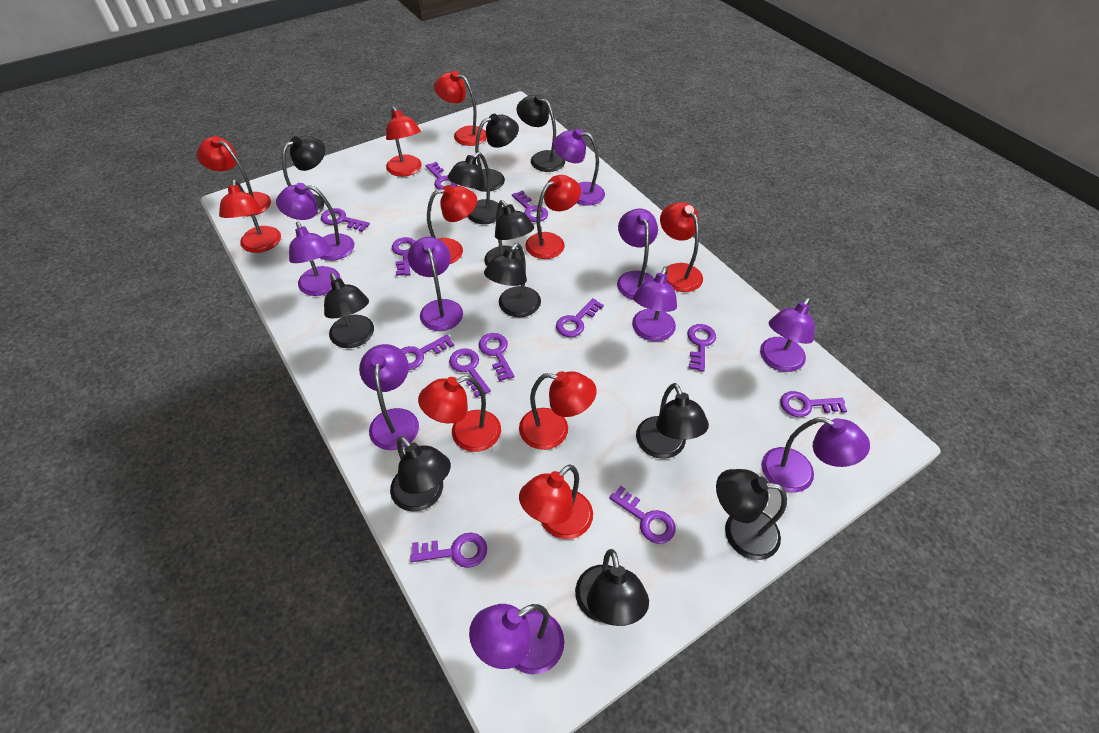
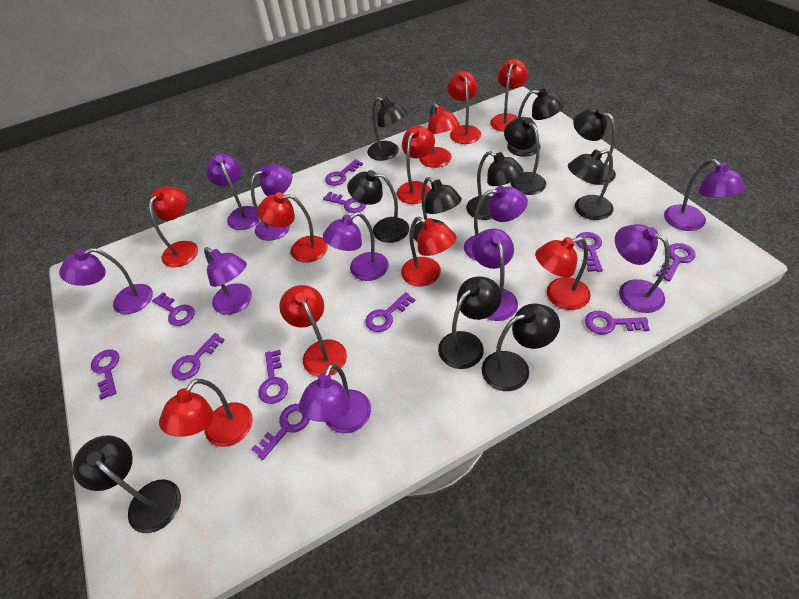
purple key: 12 -> 11

